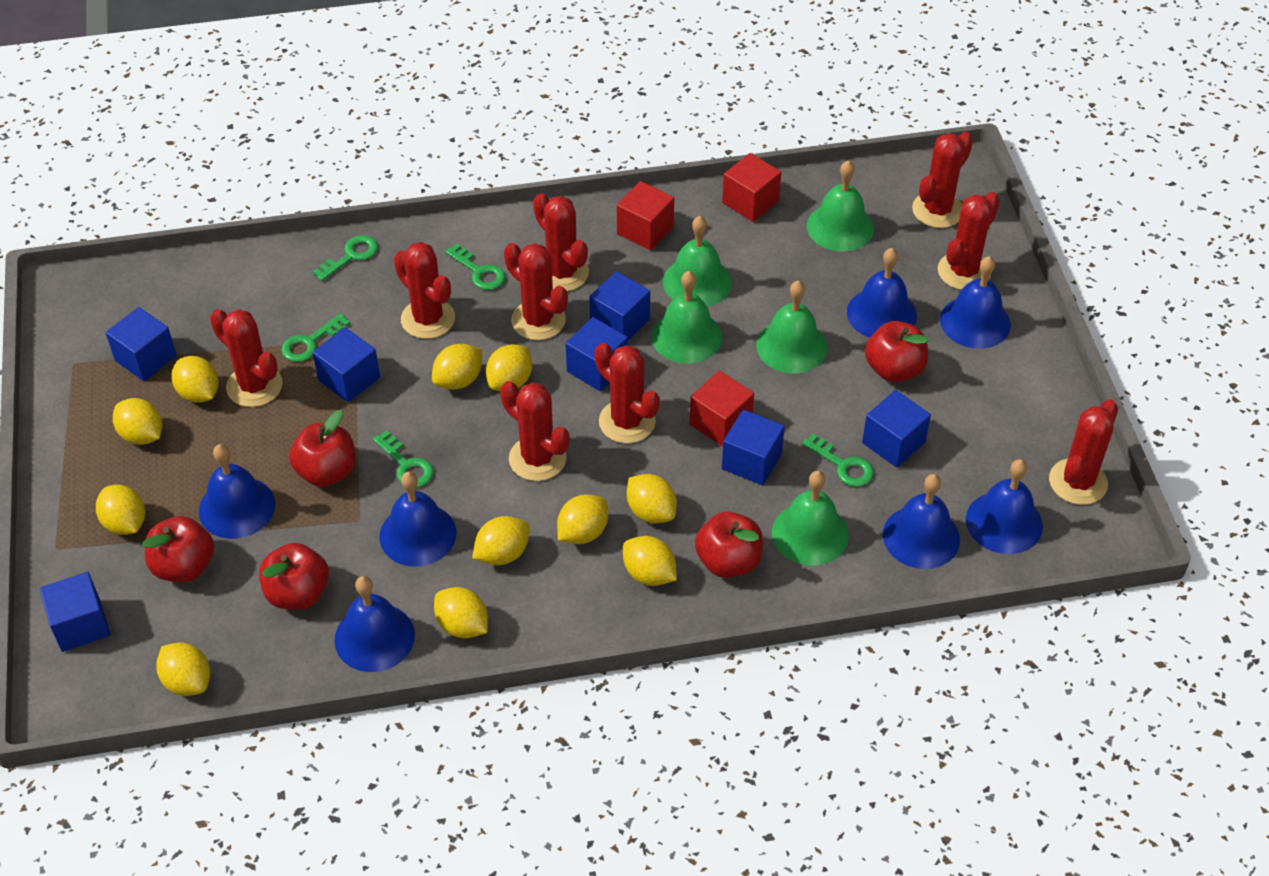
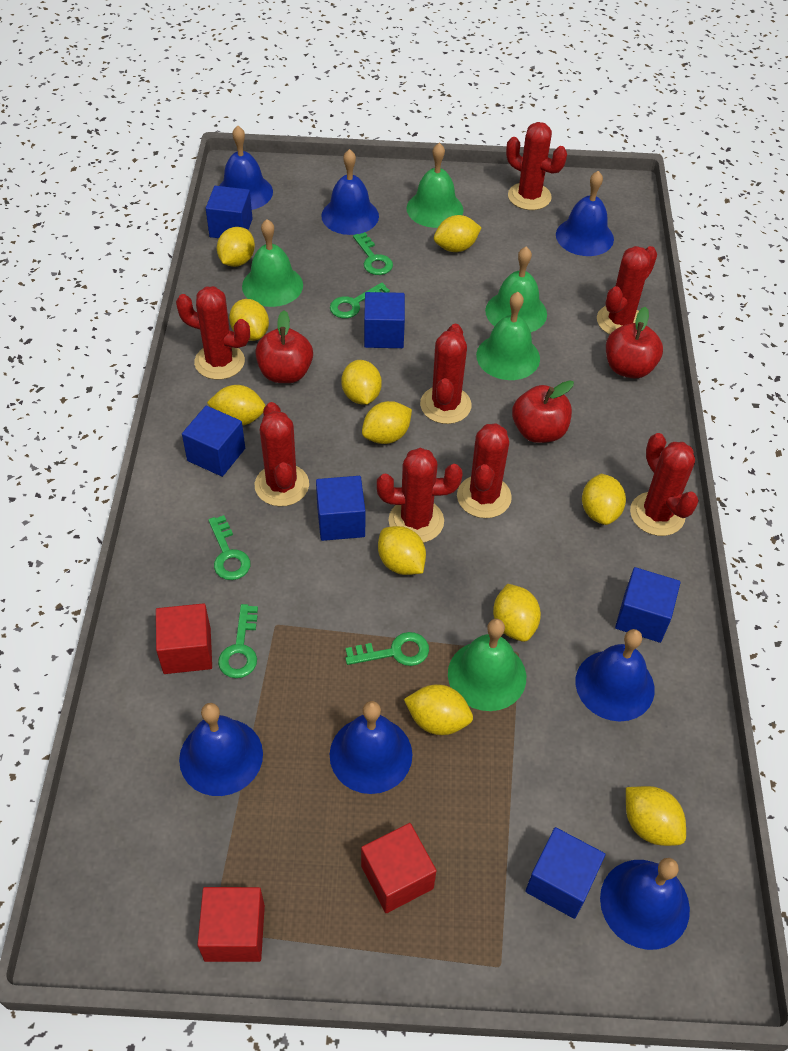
blue cube: 7 -> 6
red apple: 5 -> 3
red cactus: 9 -> 8

